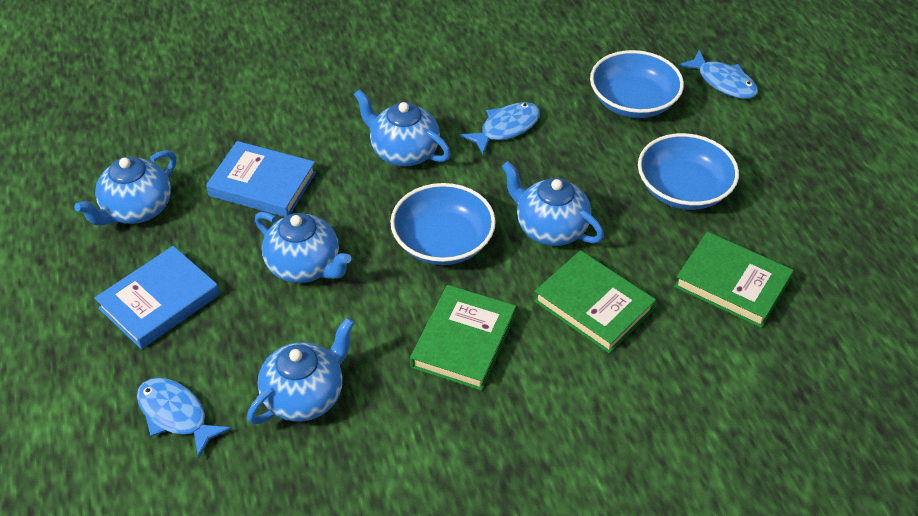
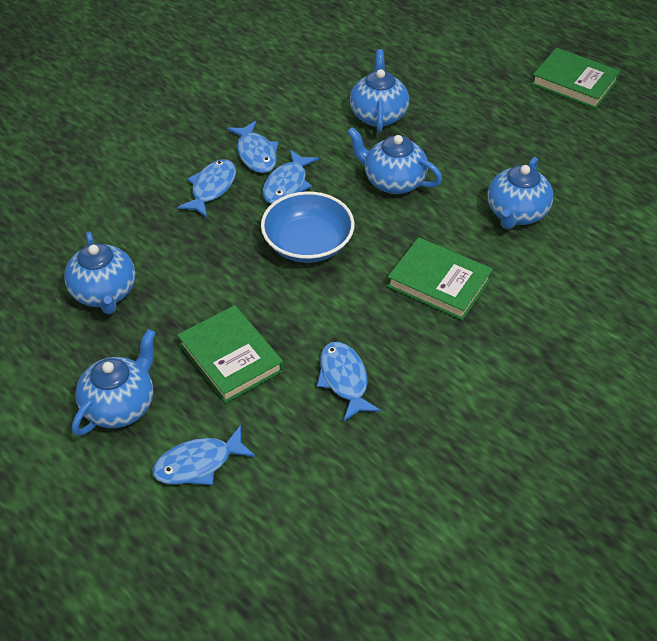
blue book: 2 -> 0
blue bowl: 3 -> 1
blue fish: 3 -> 5

